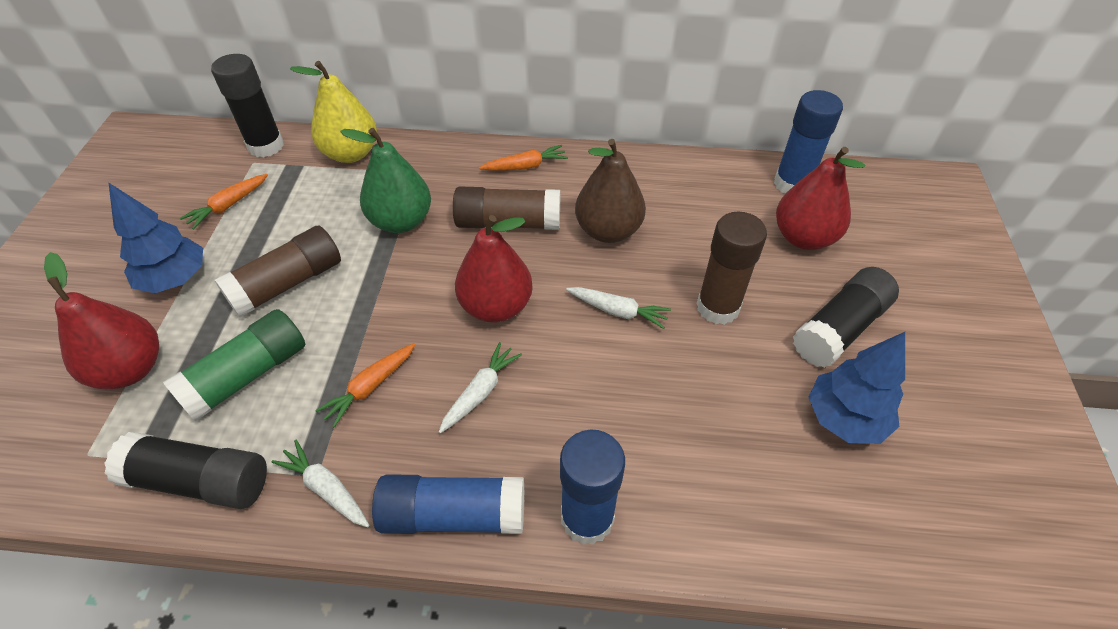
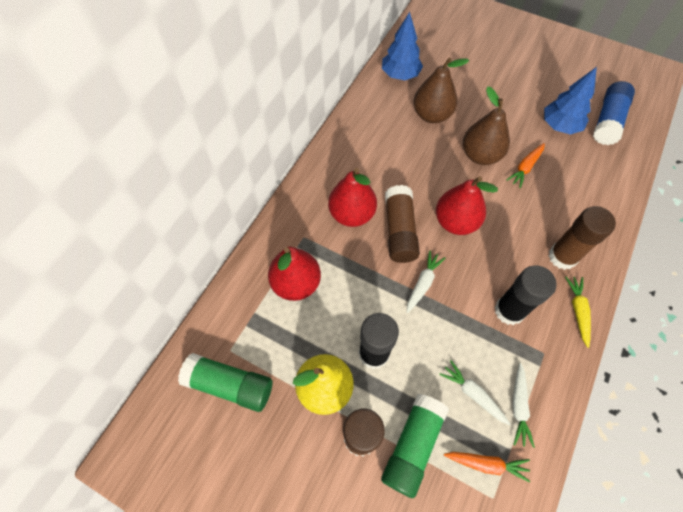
black glue stick: 3 -> 2
blue glue stick: 3 -> 1
brown pear: 1 -> 2
green glue stick: 1 -> 2
green pear: 1 -> 0
orange carrot: 3 -> 2
yellow carrot: 0 -> 1

